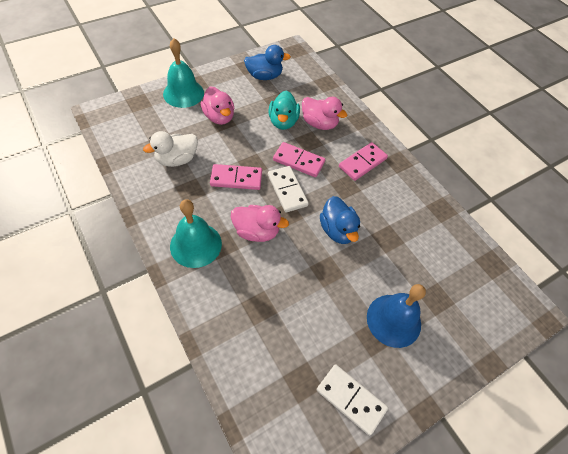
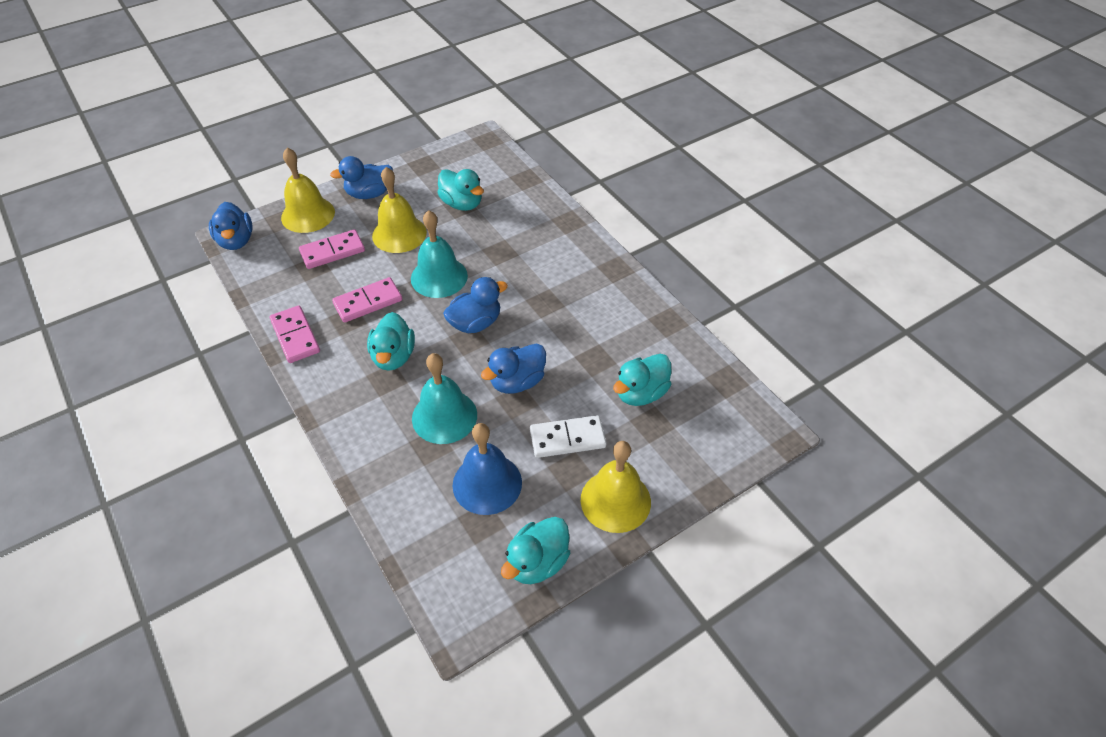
blue duck: 2 -> 4
pink duck: 3 -> 0
turquoise duck: 1 -> 4
white domino: 2 -> 1
white duck: 1 -> 0
yellow bell: 0 -> 3

